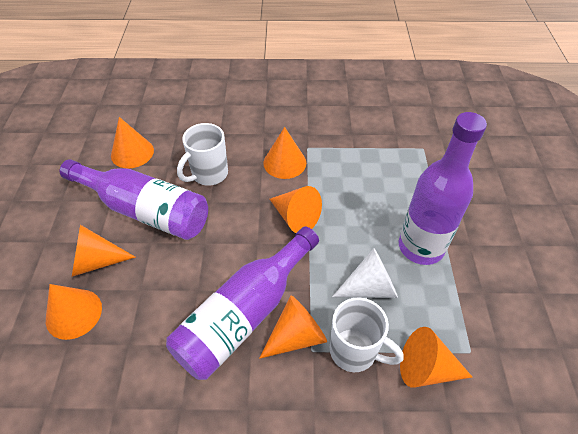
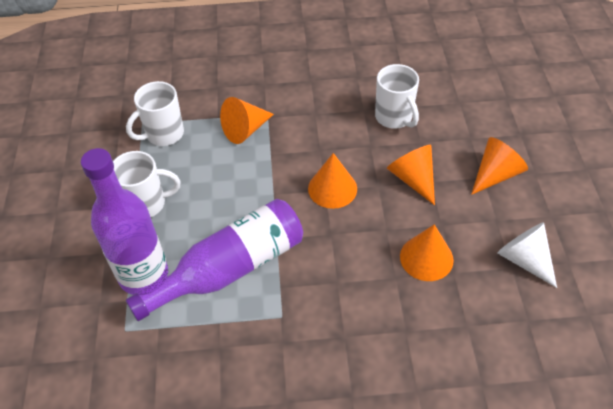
orange cone: 7 -> 5
purple bottle: 3 -> 2
white mug: 2 -> 3

